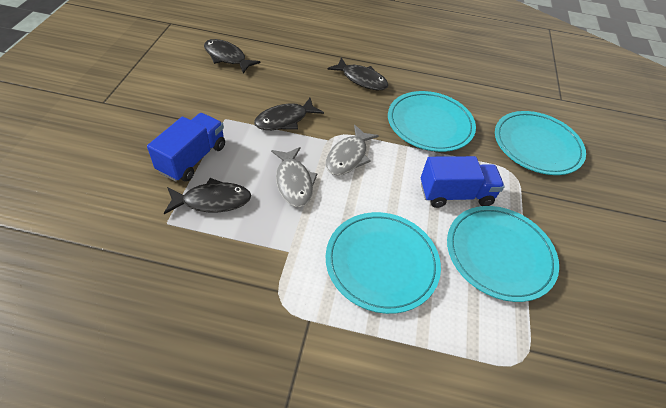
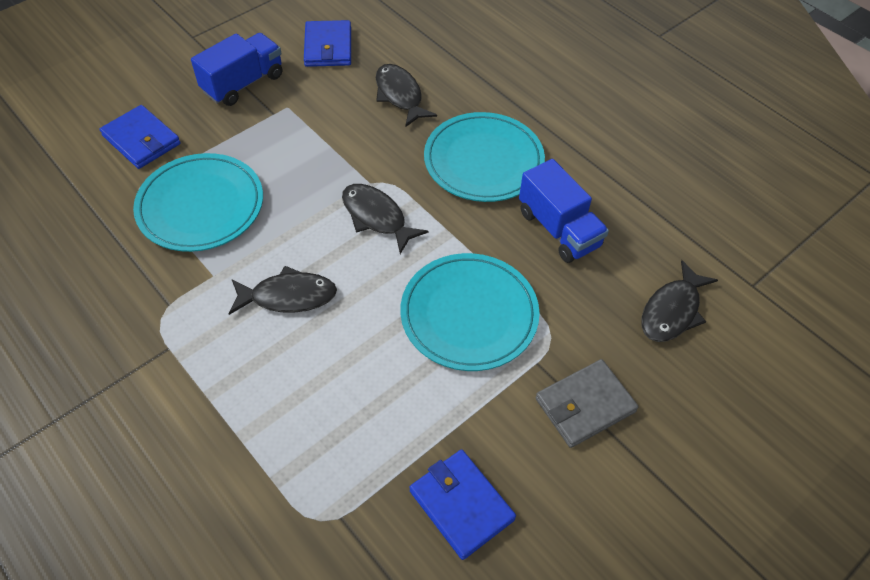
blue wallet: 0 -> 3
grey fish: 2 -> 0
grey wallet: 0 -> 1
turquoise plate: 4 -> 3

